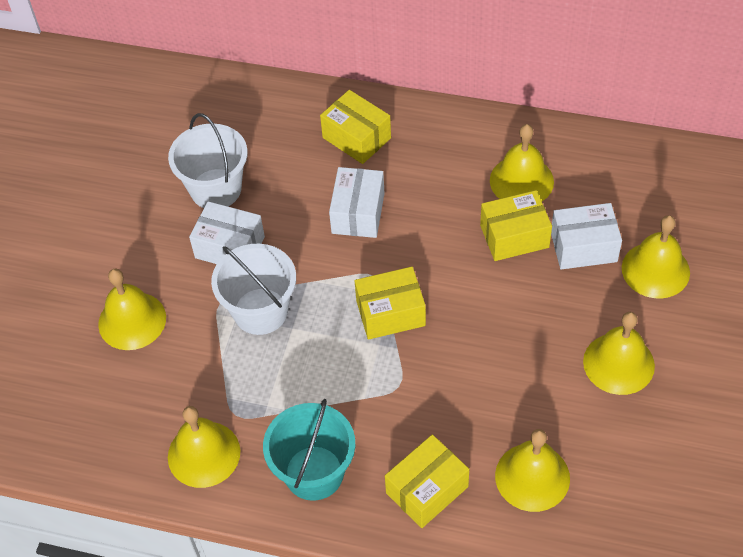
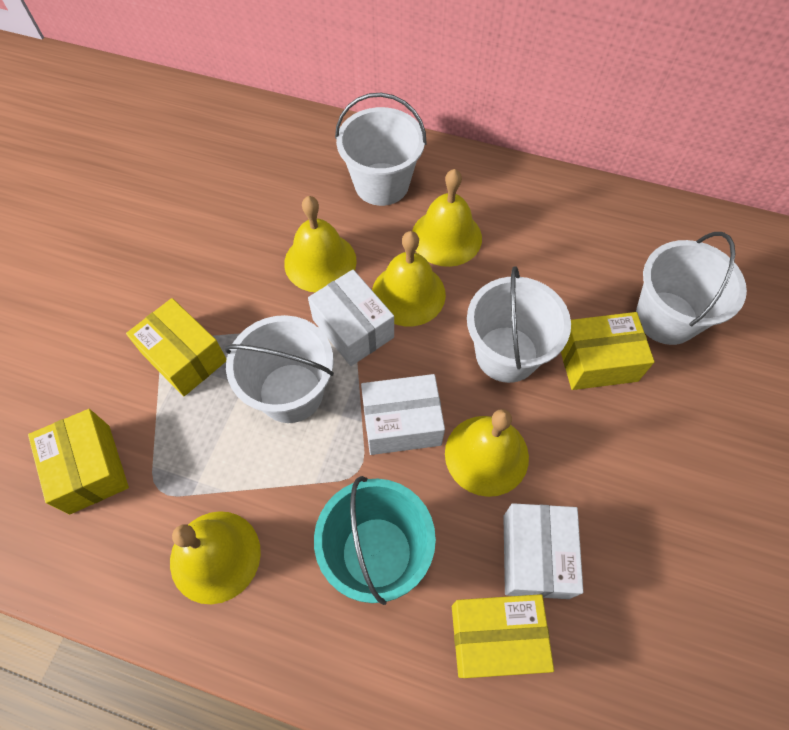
white bucket: 2 -> 4
yellow bell: 6 -> 5

